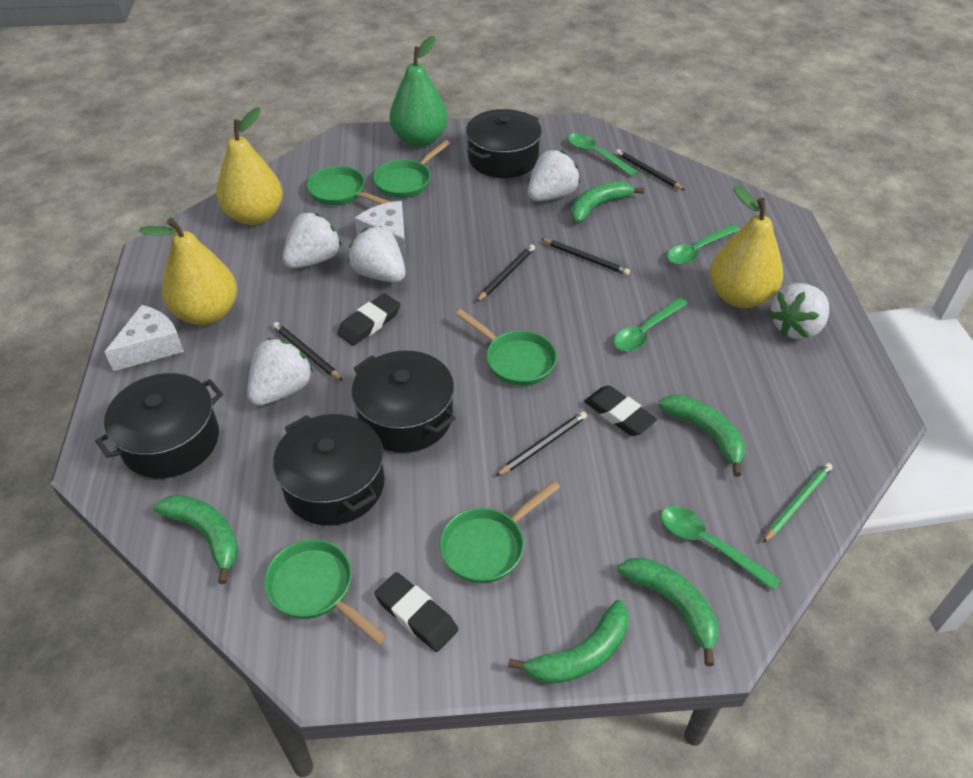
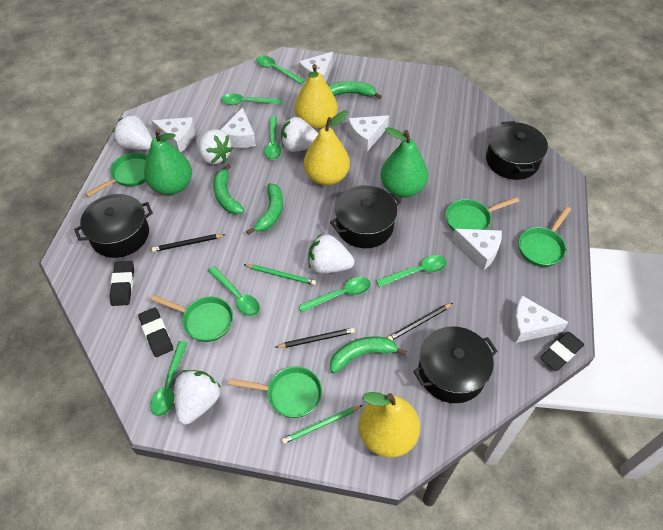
black pencil: 5 -> 3
green banana: 5 -> 4
green pear: 1 -> 2
green pencil: 1 -> 2
green spoon: 4 -> 7
white cheese: 2 -> 6

